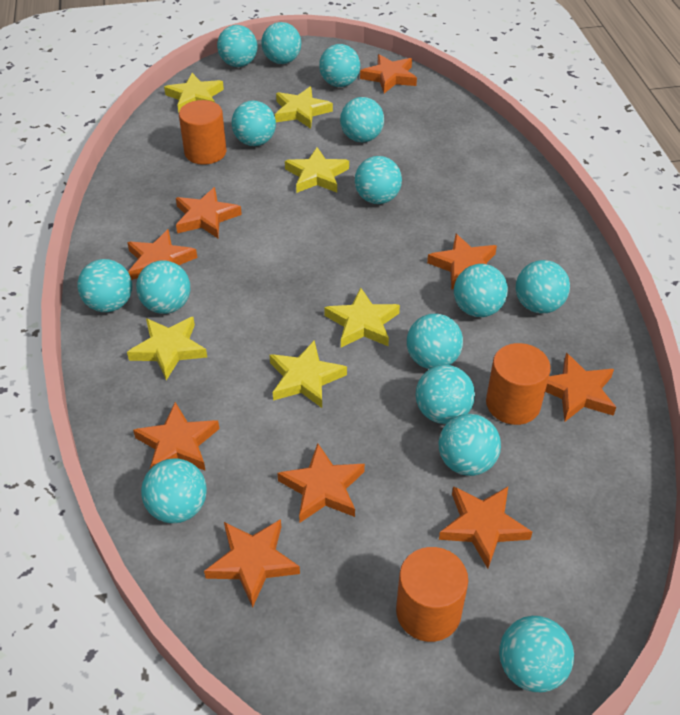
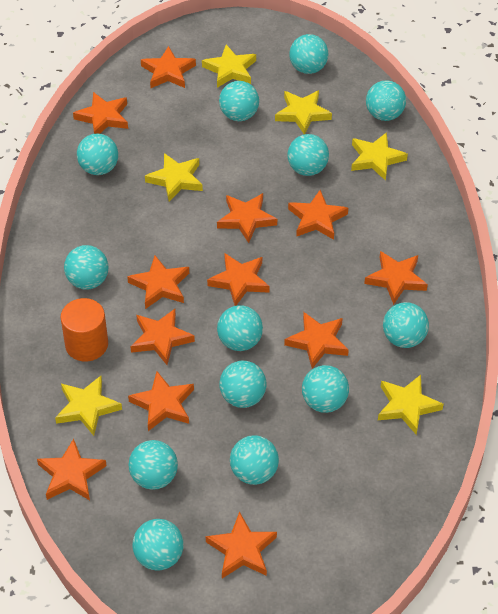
orange cylinder: 3 -> 1
orange star: 9 -> 12
turquoise ball: 15 -> 13

